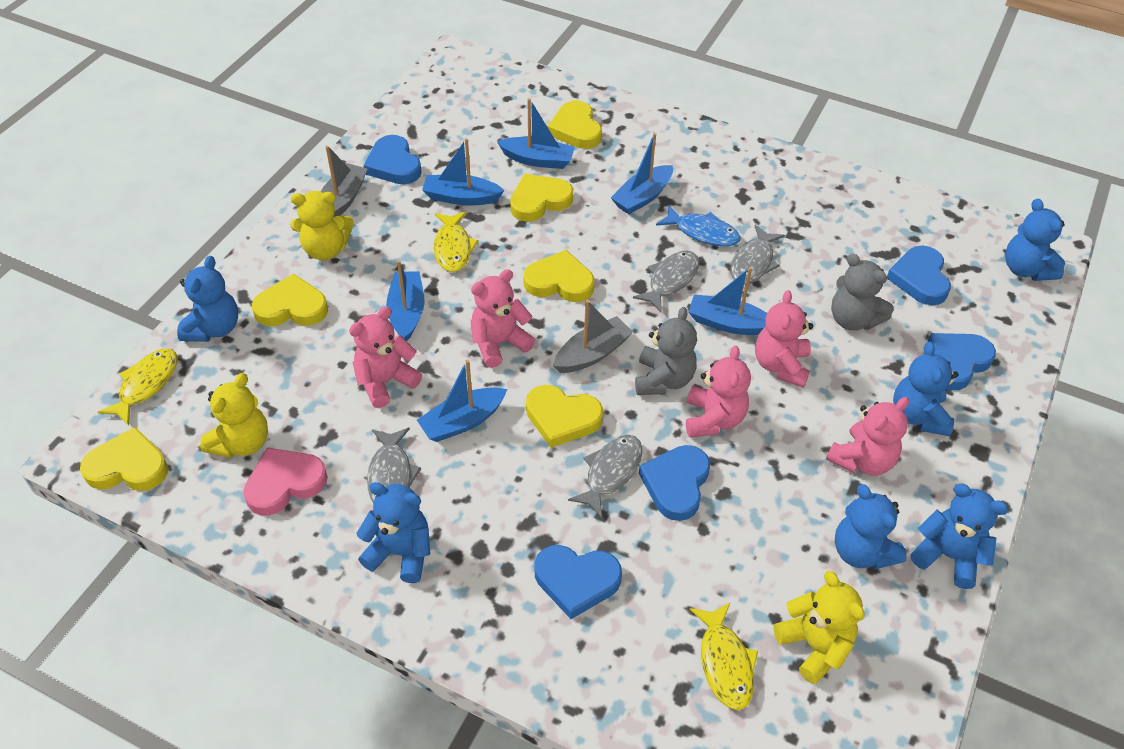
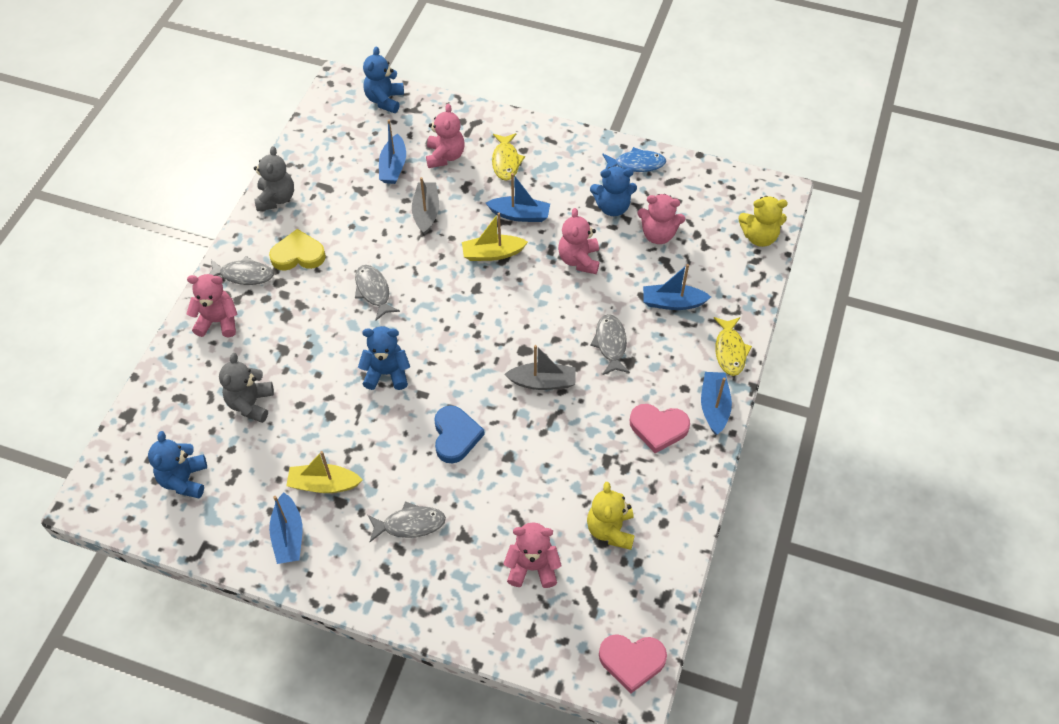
blue boat: 6 -> 5
blue heart: 5 -> 1
blue teddy bear: 6 -> 4
pink heart: 1 -> 2
yellow boat: 0 -> 2
yellow fish: 3 -> 2
yellow heart: 6 -> 1
yellow teddy bear: 3 -> 2

